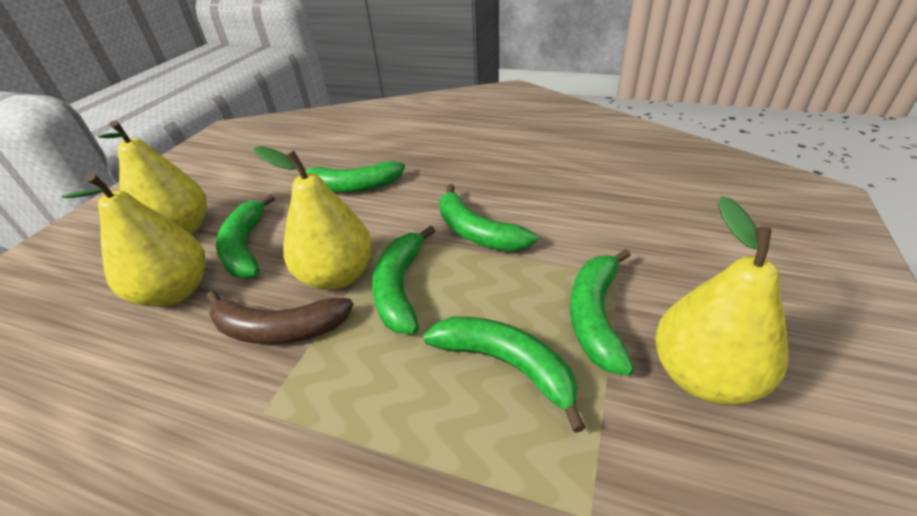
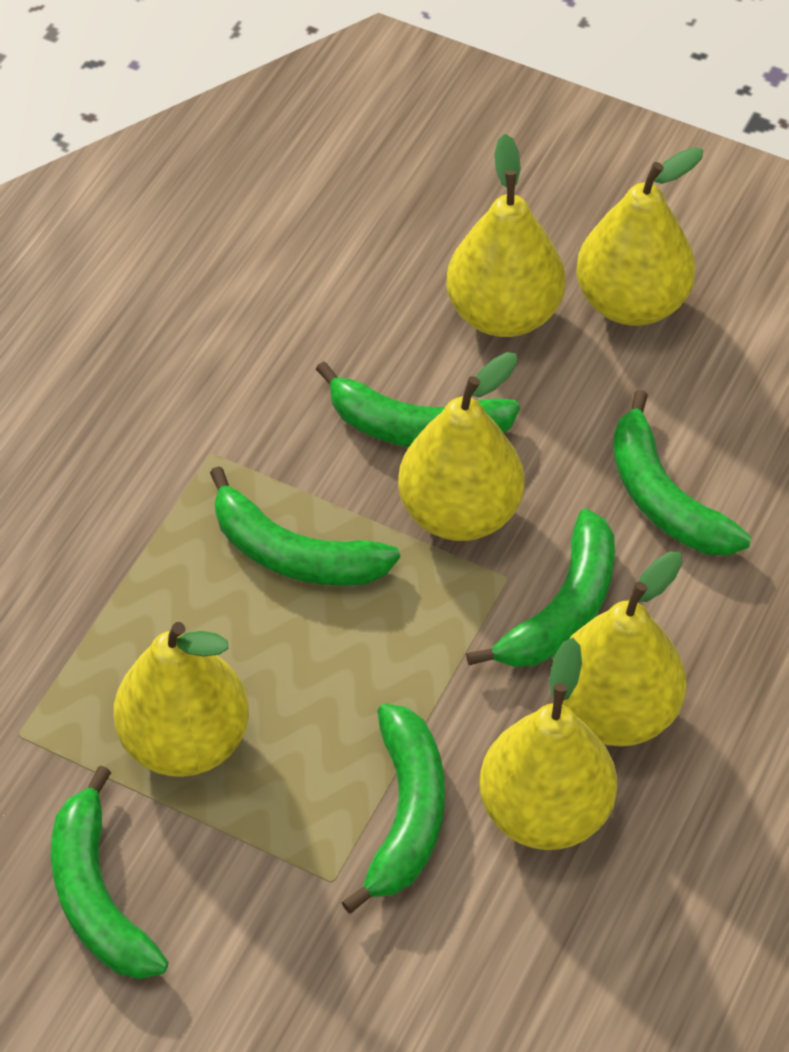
brown banana: 1 -> 0
yellow pear: 4 -> 6

